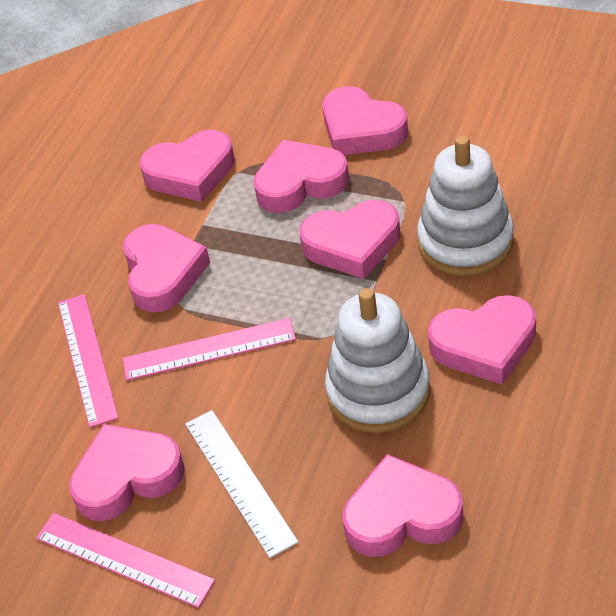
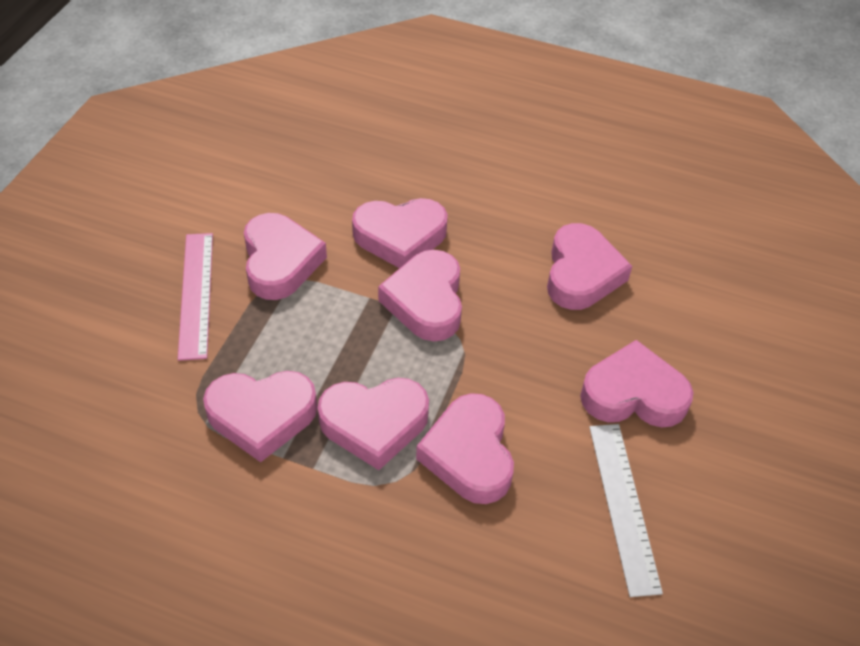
pink ruler: 3 -> 1
white stacking toy: 2 -> 0

